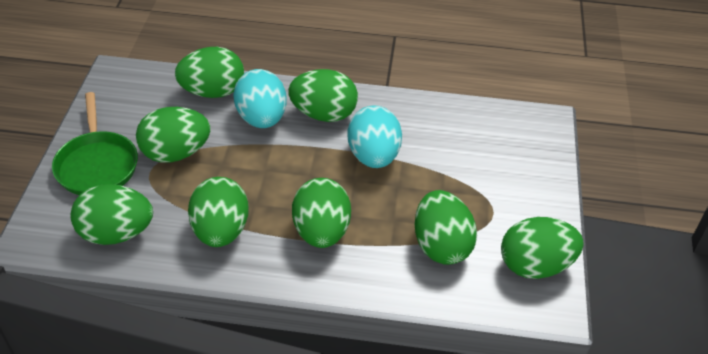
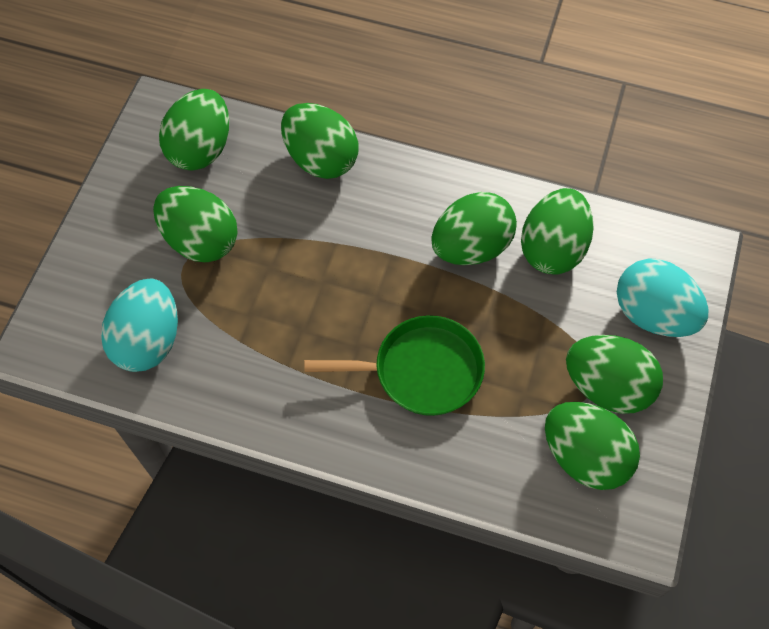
green egg: 8 -> 7

